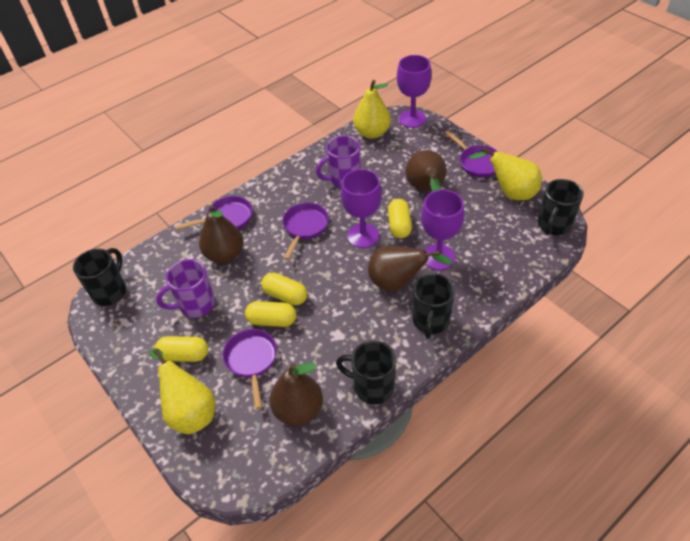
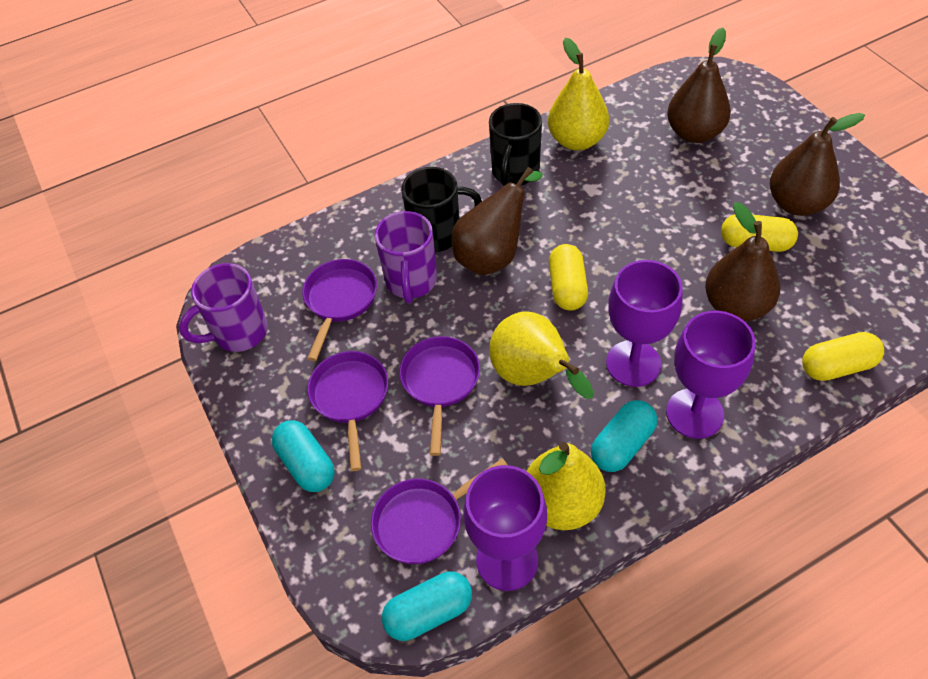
black mug: 4 -> 2
turquoise capsule: 0 -> 3
yellow capsule: 4 -> 3

